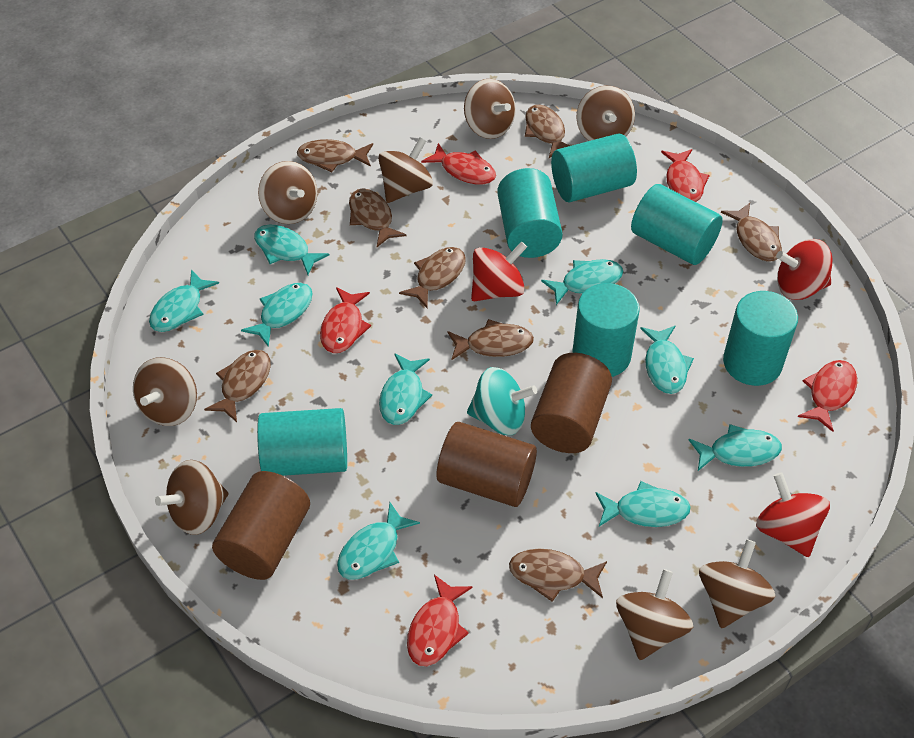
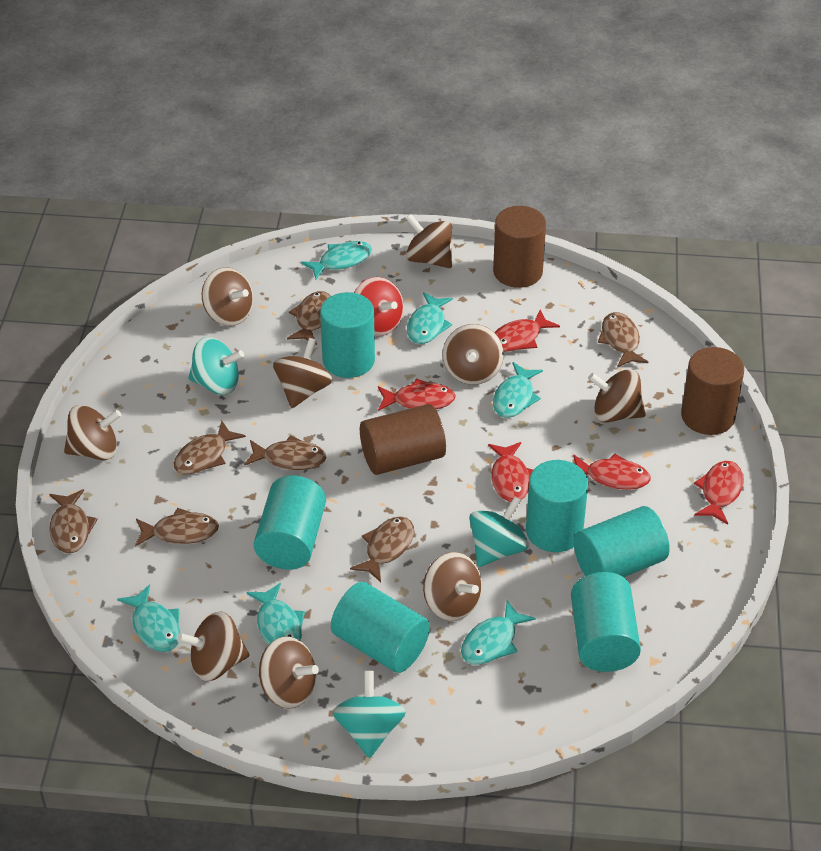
brown fish: 8 -> 7
brown spinning top: 8 -> 9
red spinning top: 3 -> 1
turquoise fish: 9 -> 6
turquoise spinning top: 1 -> 3

